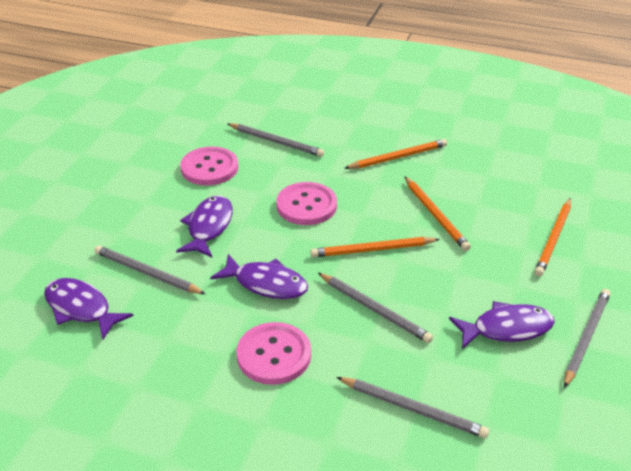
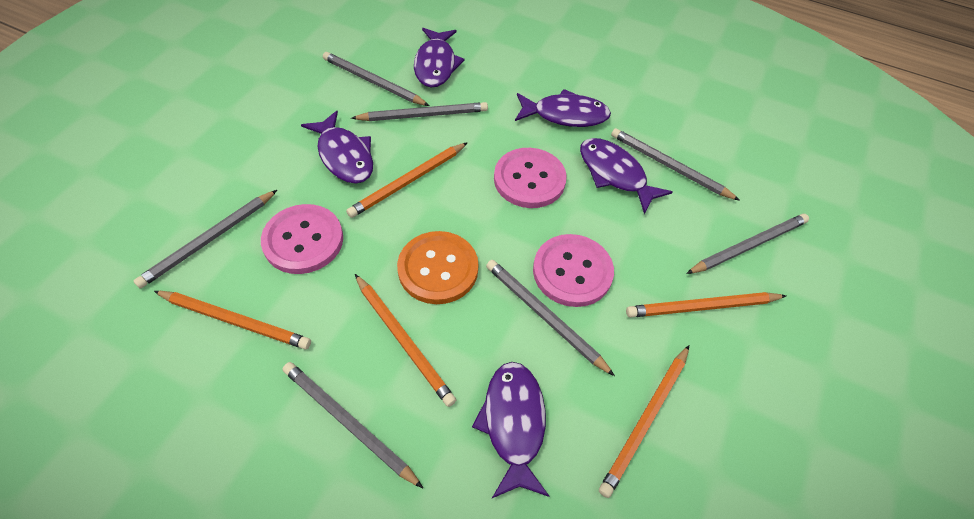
grey pencil: 5 -> 7
orange button: 0 -> 1
orange pencil: 4 -> 5
purple fish: 4 -> 5

